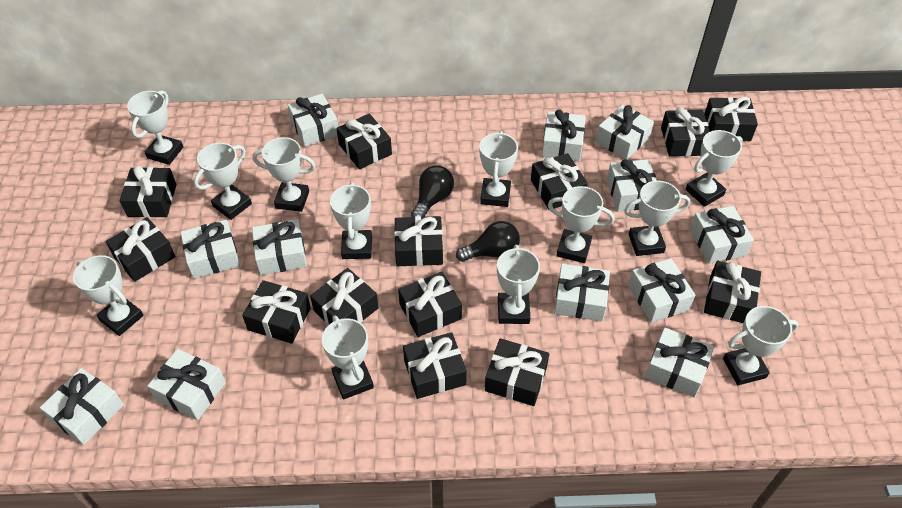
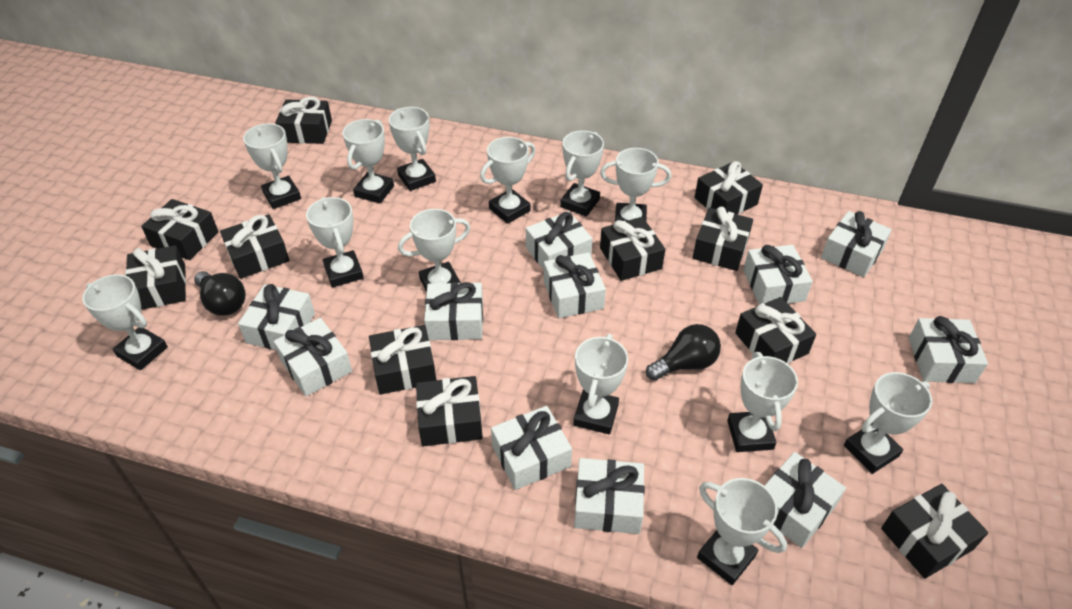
black gift: 13 -> 11
white gift: 12 -> 11
white trophy: 12 -> 13

